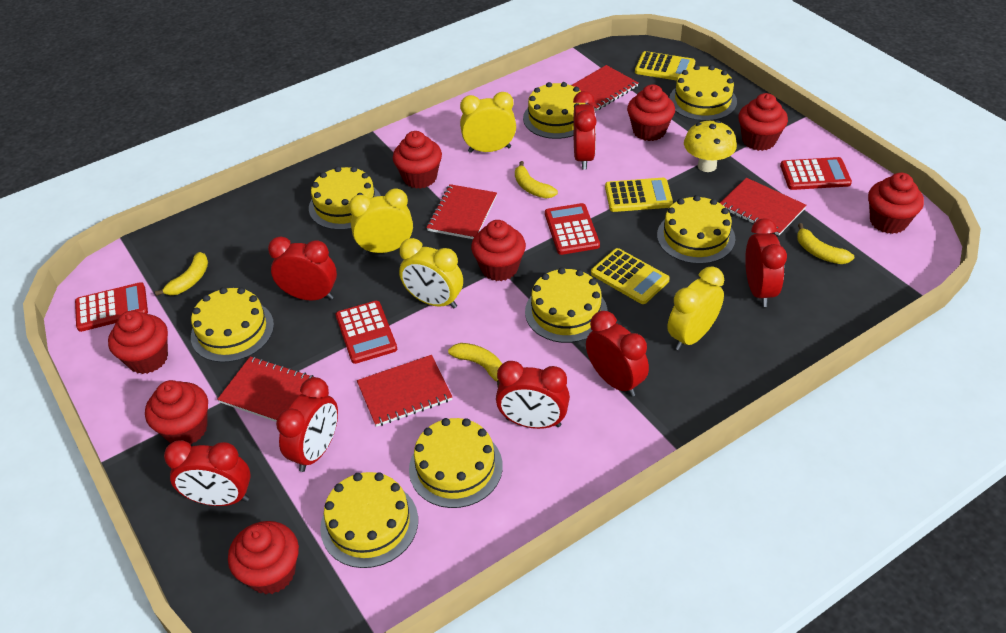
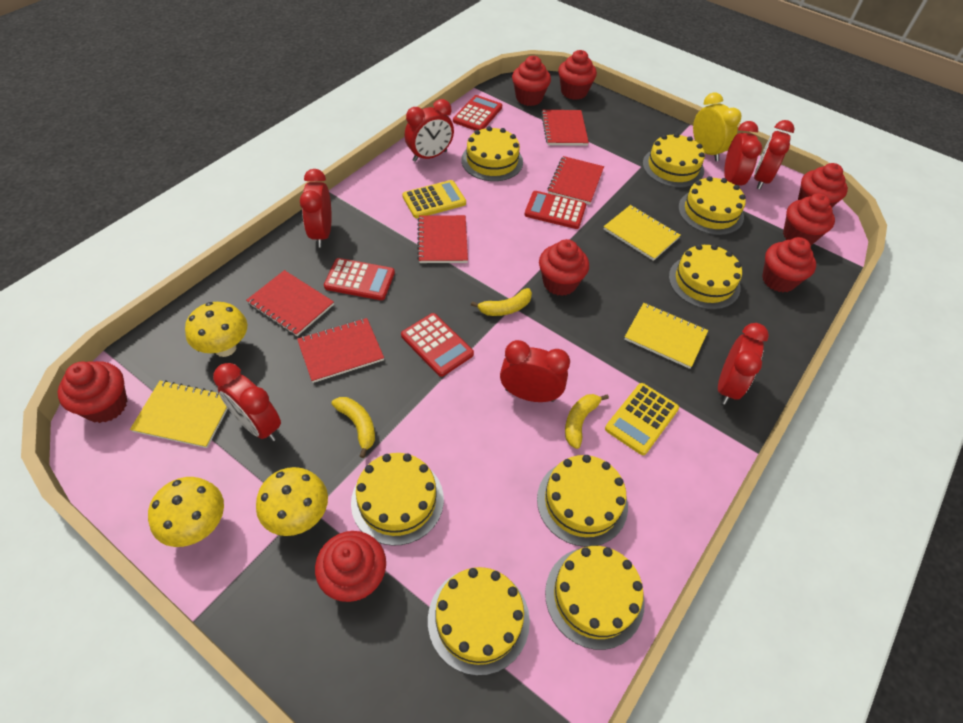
yellow banana: 4 -> 3
yellow calculator: 3 -> 2
yellow clock: 4 -> 1
yellow mushroom: 1 -> 3
yellow notebook: 0 -> 3

